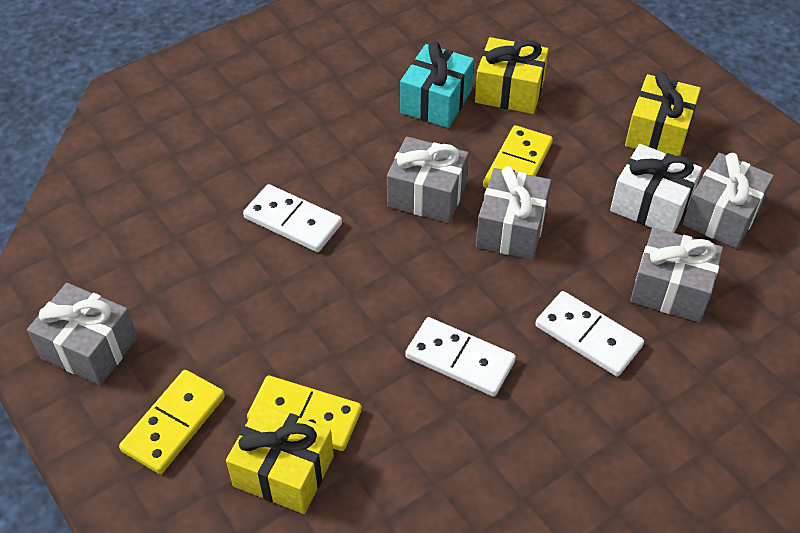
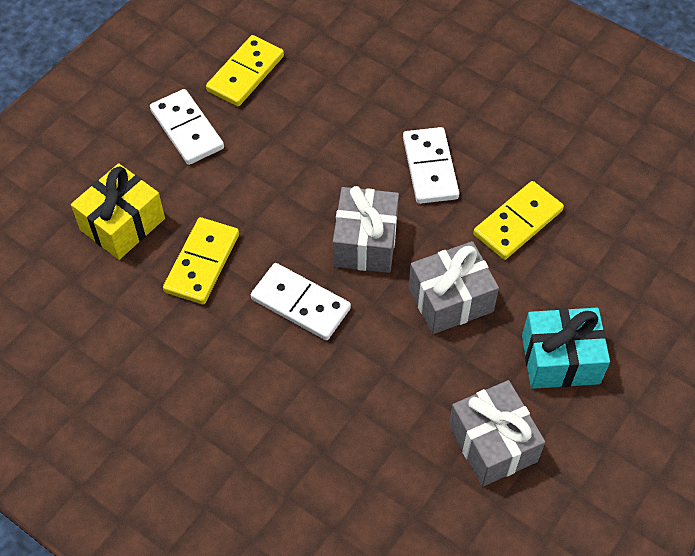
grey gift: 5 -> 3
white gift: 1 -> 0
yellow gift: 3 -> 1

